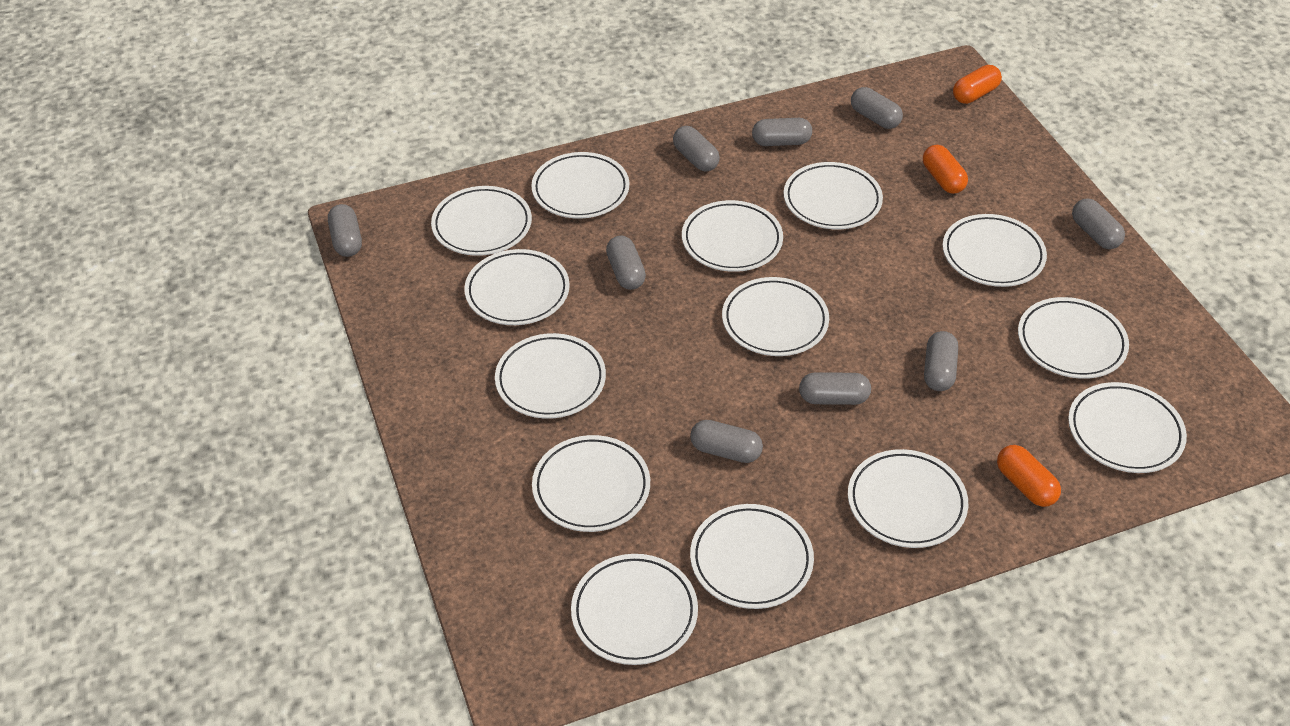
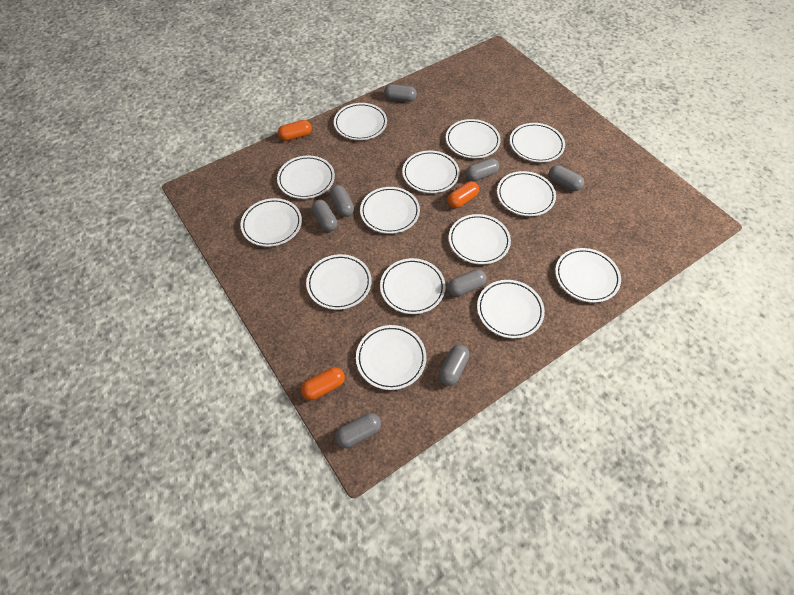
grey capsule: 9 -> 8

